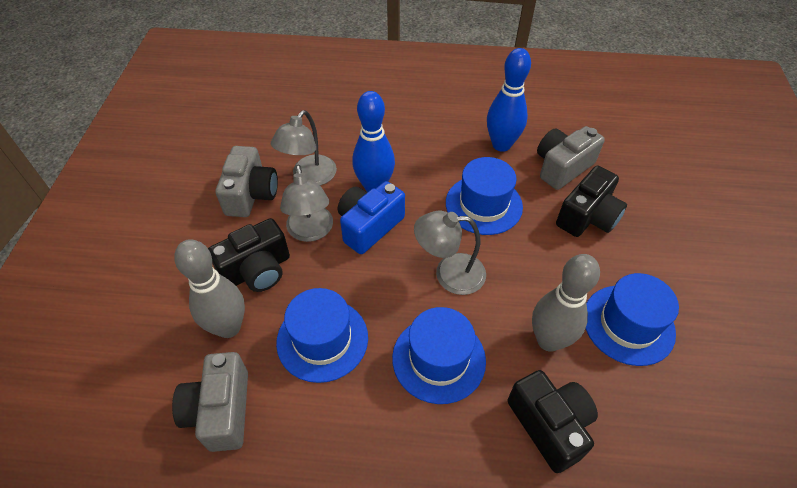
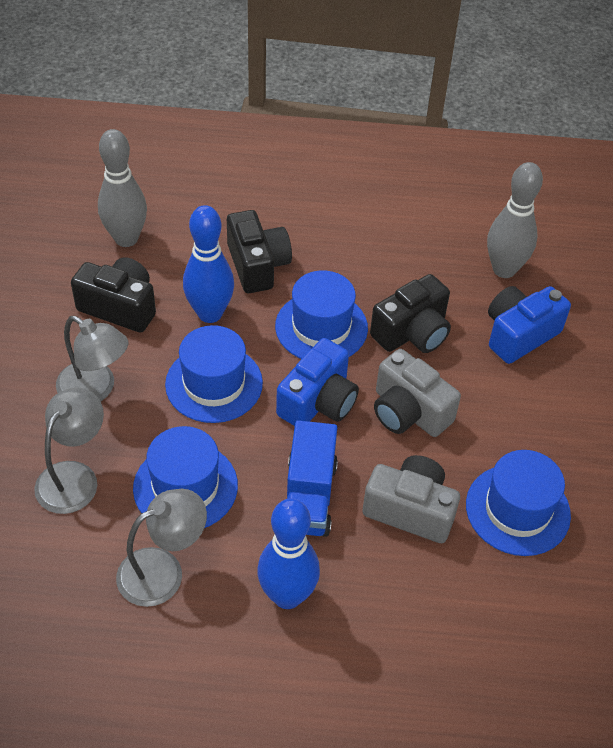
blue camera: 1 -> 2
blue truck: 0 -> 1
grey camera: 3 -> 2

